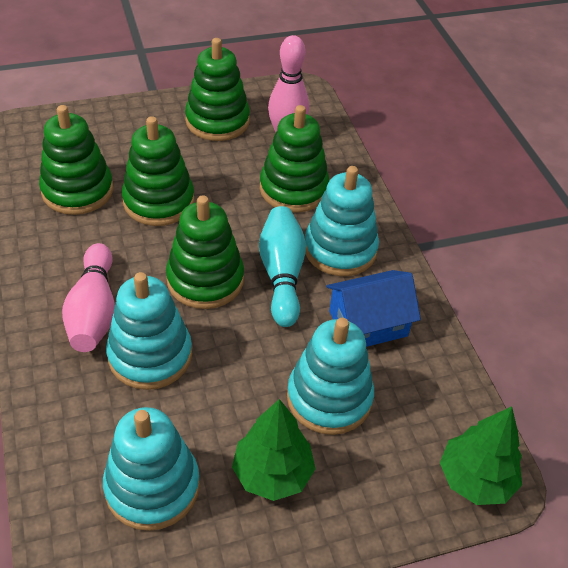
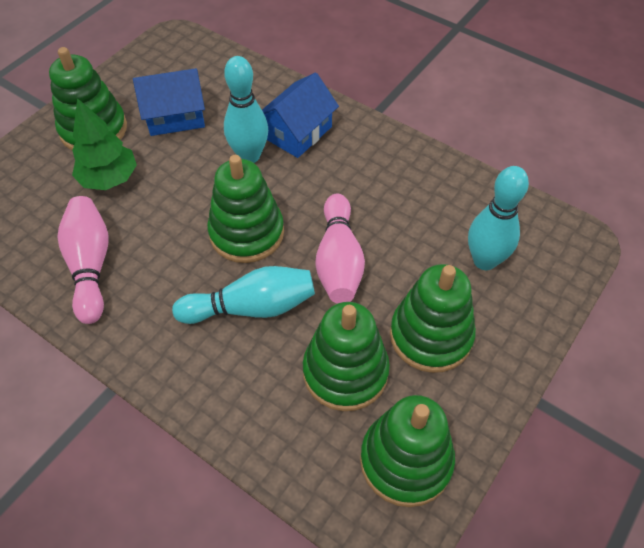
blue house: 1 -> 2
green tree: 2 -> 1
turquoise bowling pin: 1 -> 3
turquoise stacking toy: 4 -> 0

